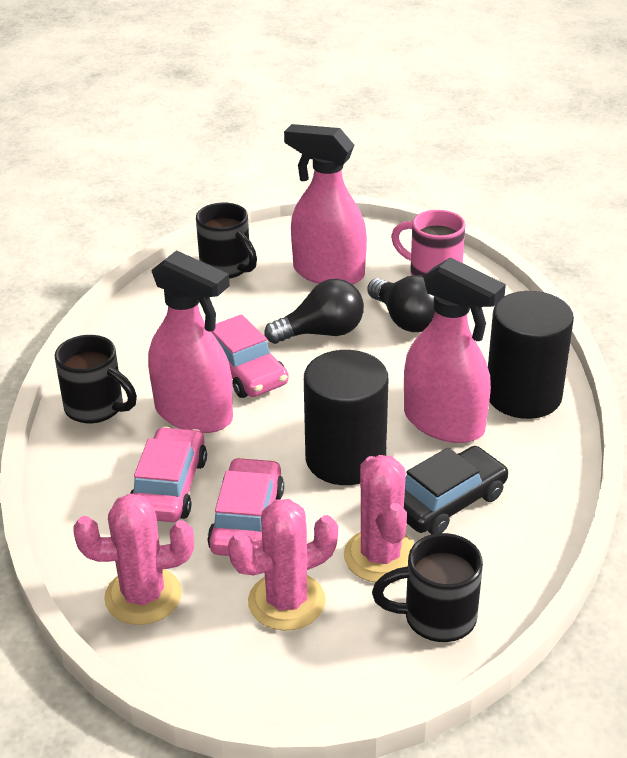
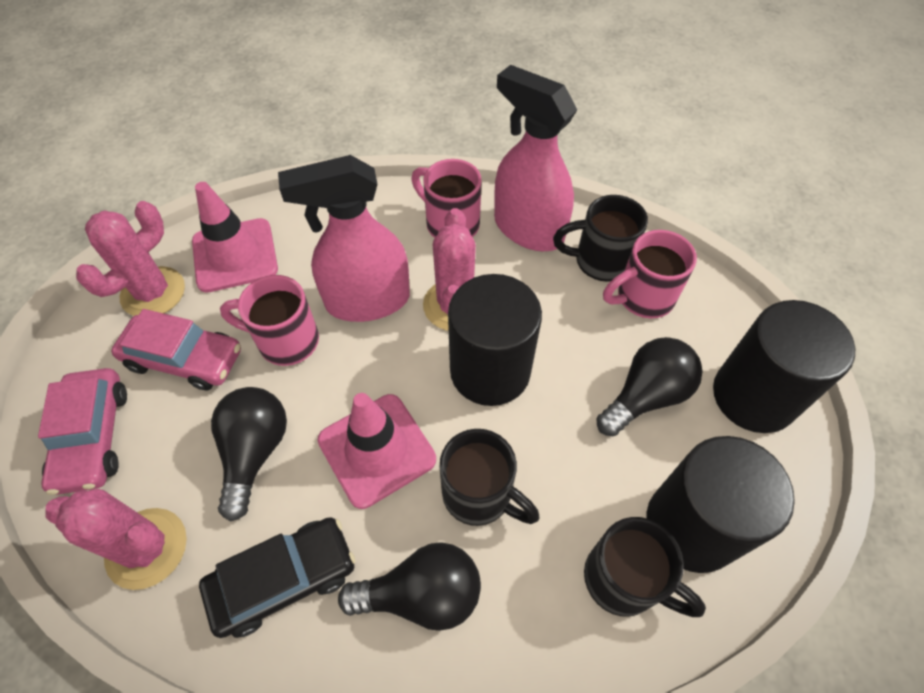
black cylinder: 2 -> 3
black light bulb: 2 -> 3
pink car: 3 -> 2
pink mug: 1 -> 3
pink spray bottle: 3 -> 2
pink traffic cone: 0 -> 2

